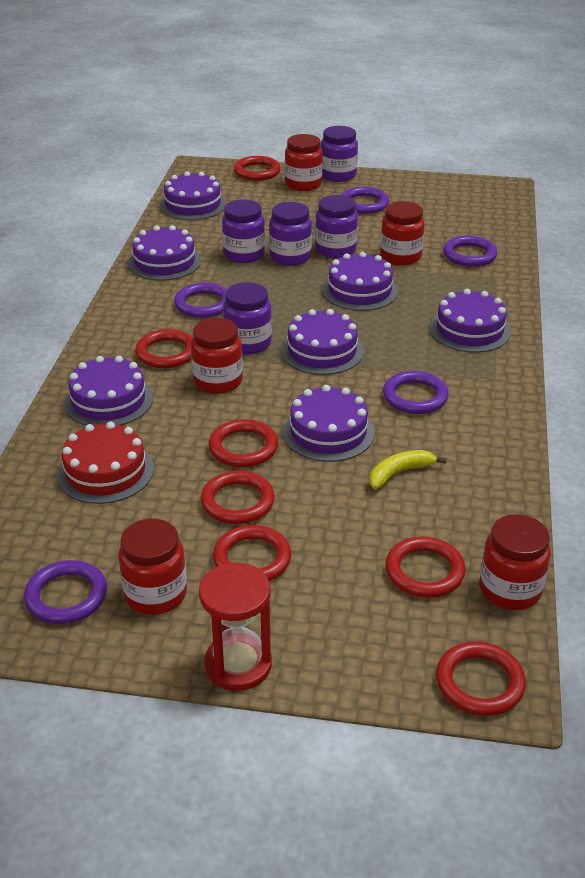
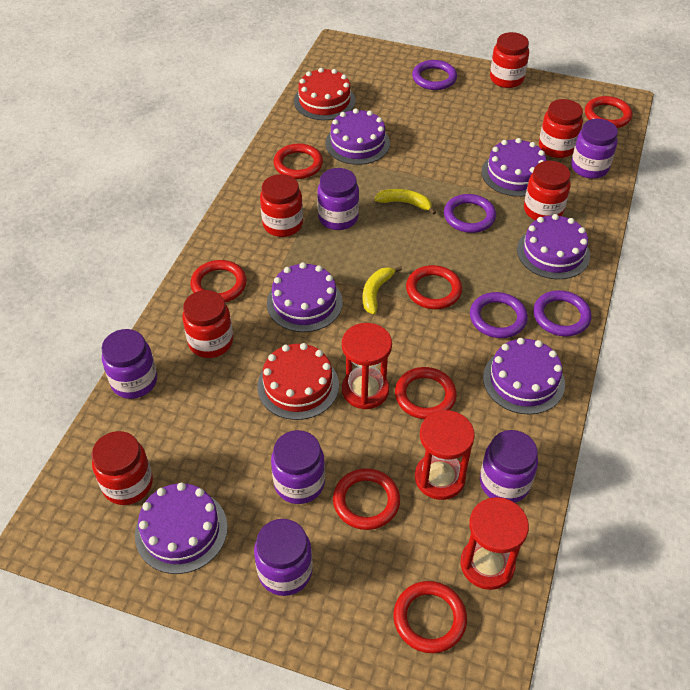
purple cake: 7 -> 6
purple jar: 5 -> 6
purple ring: 5 -> 4
red cake: 1 -> 2
red hourglass: 1 -> 3
red jar: 5 -> 6
yellow banana: 1 -> 2

